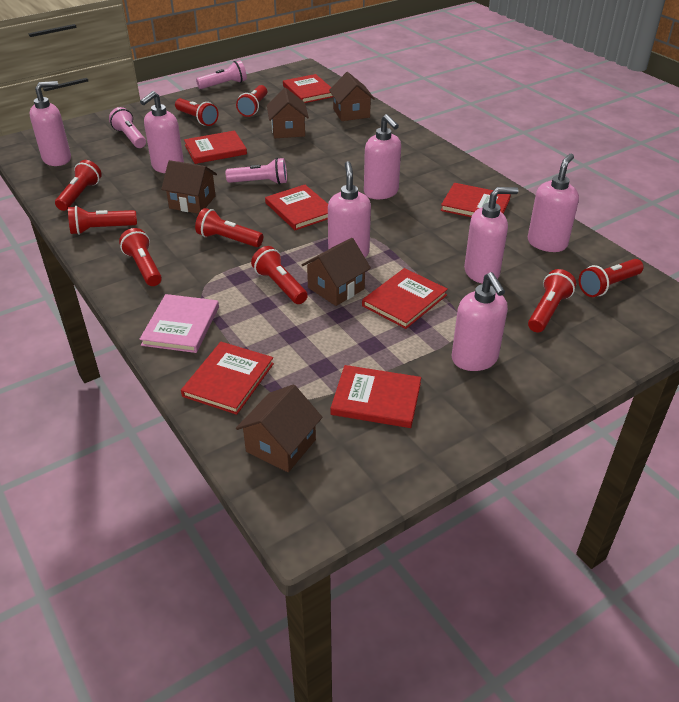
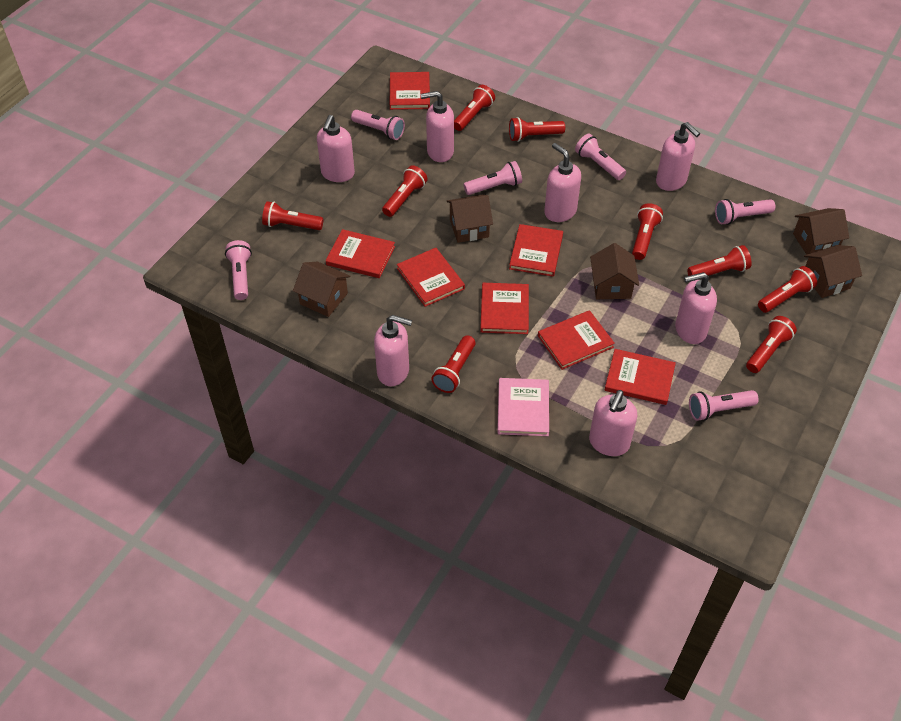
pink flashlight: 3 -> 6

